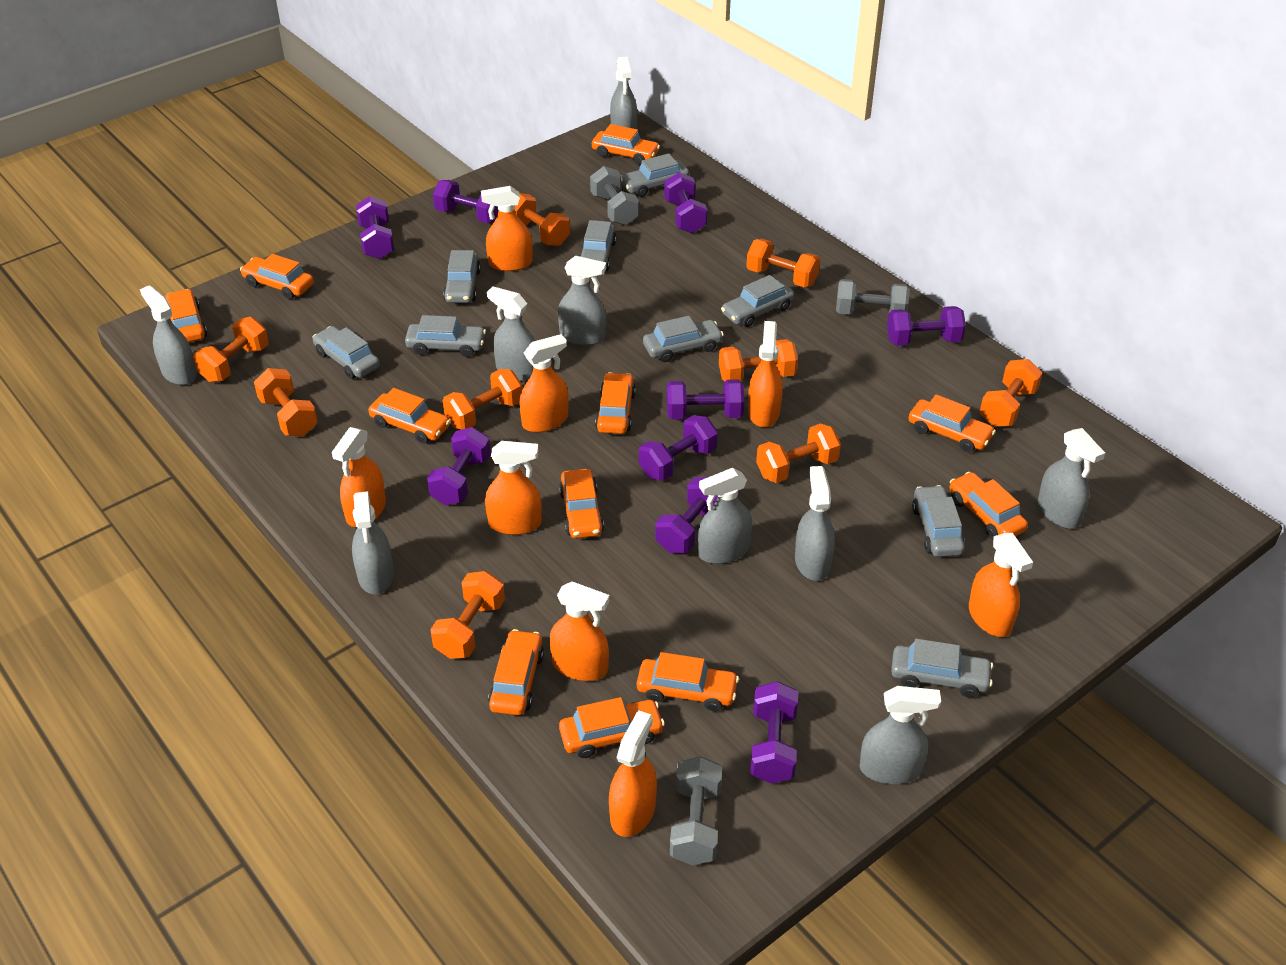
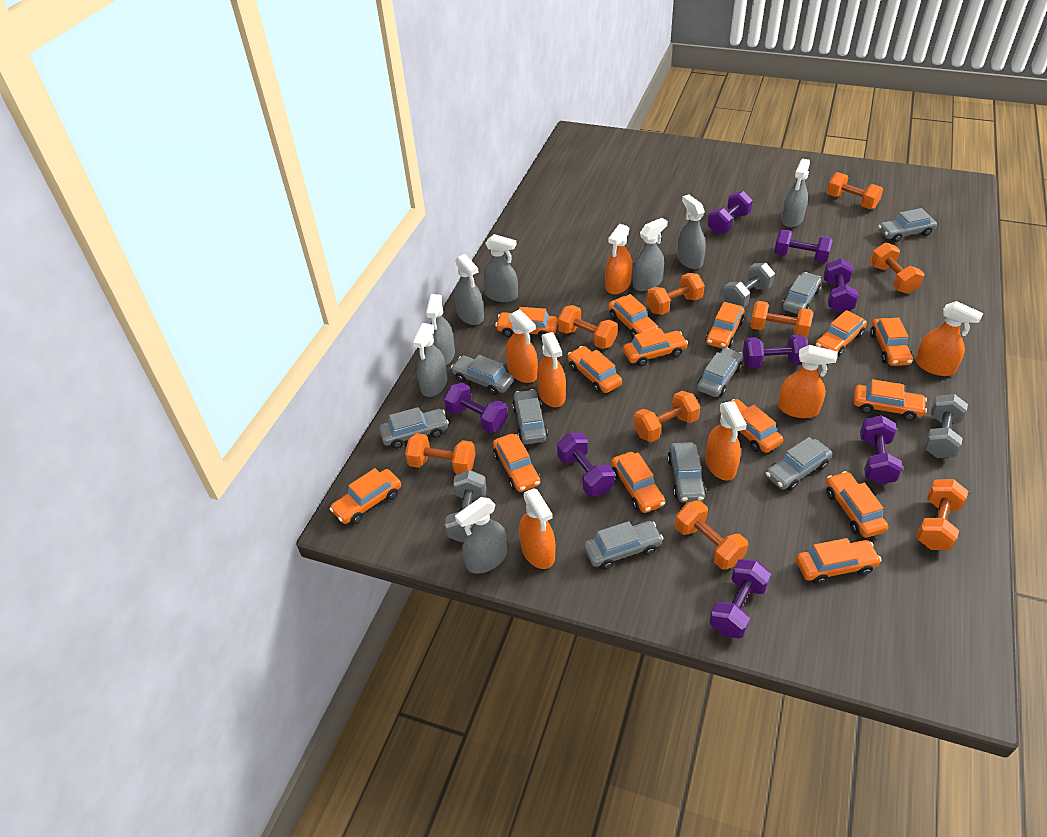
grey spray bottle: 9 -> 8
orange car: 11 -> 14
orange spray bottle: 8 -> 7
purple dumbbell: 9 -> 8

